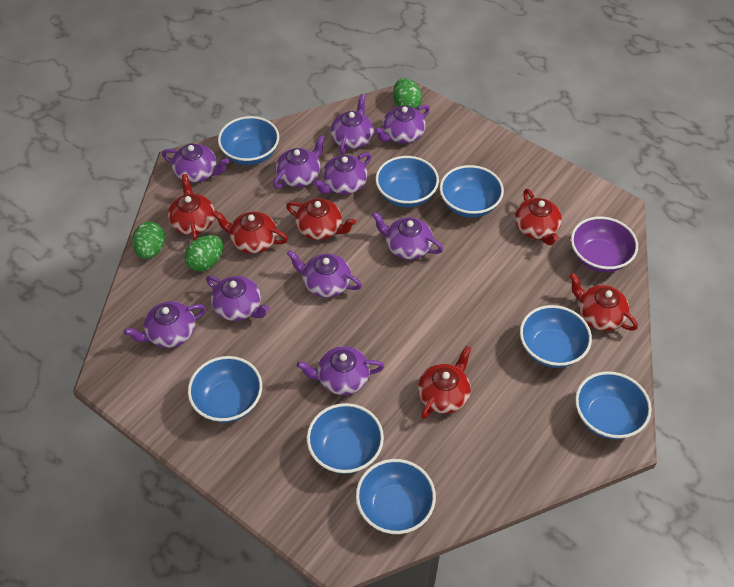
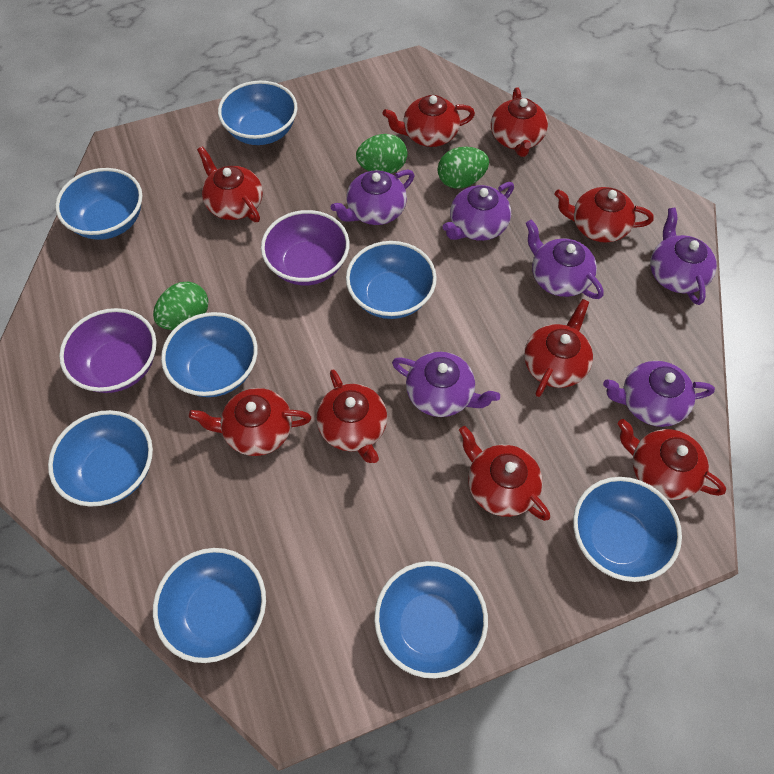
purple bowl: 1 -> 2
purple teapot: 10 -> 6
red teapot: 6 -> 9

